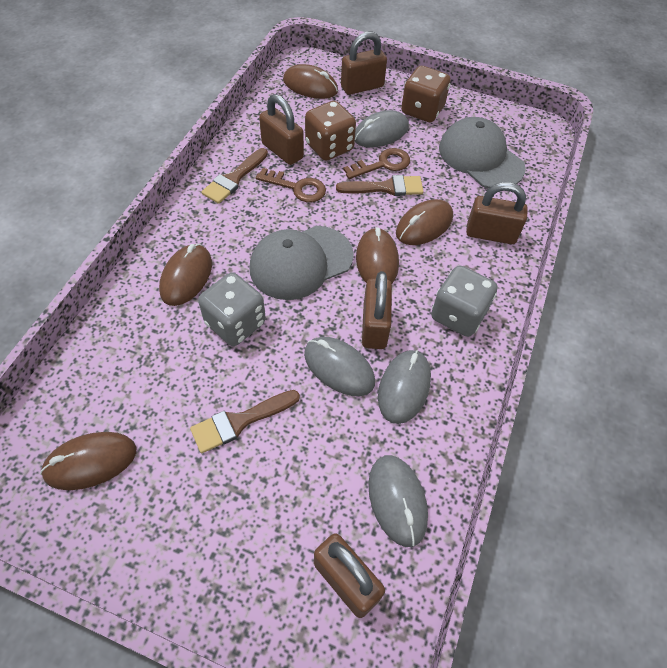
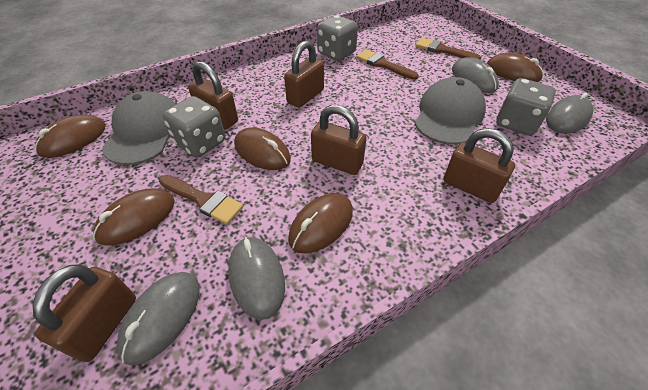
brown dice: 2 -> 0
brown key: 2 -> 0
grey dice: 2 -> 3

